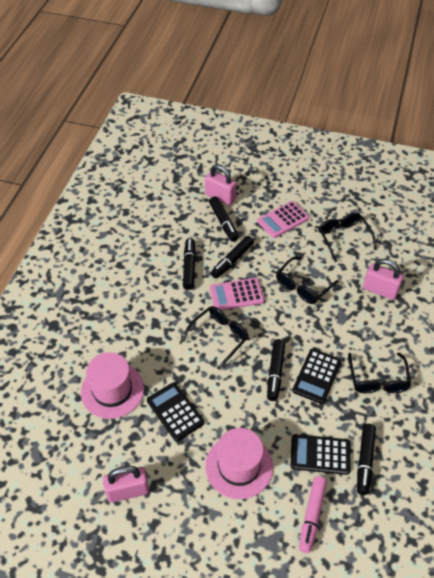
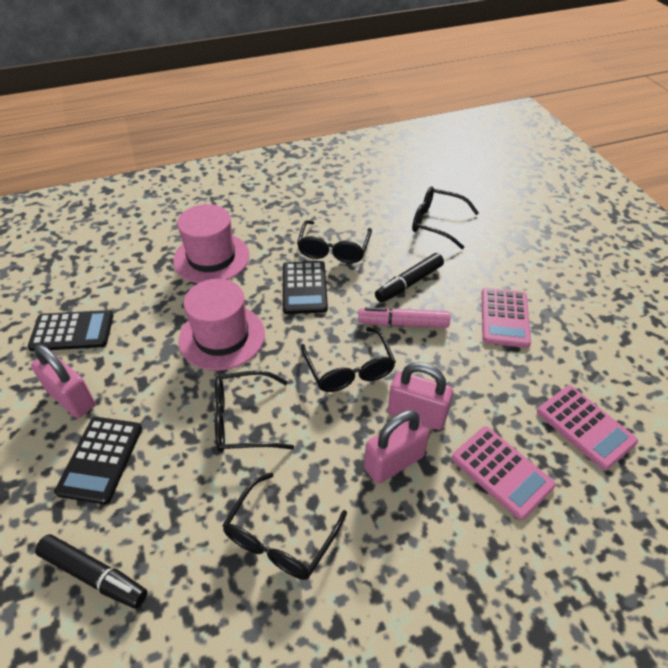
black glasses: 4 -> 5
black marker: 5 -> 2
pink calculator: 2 -> 3

